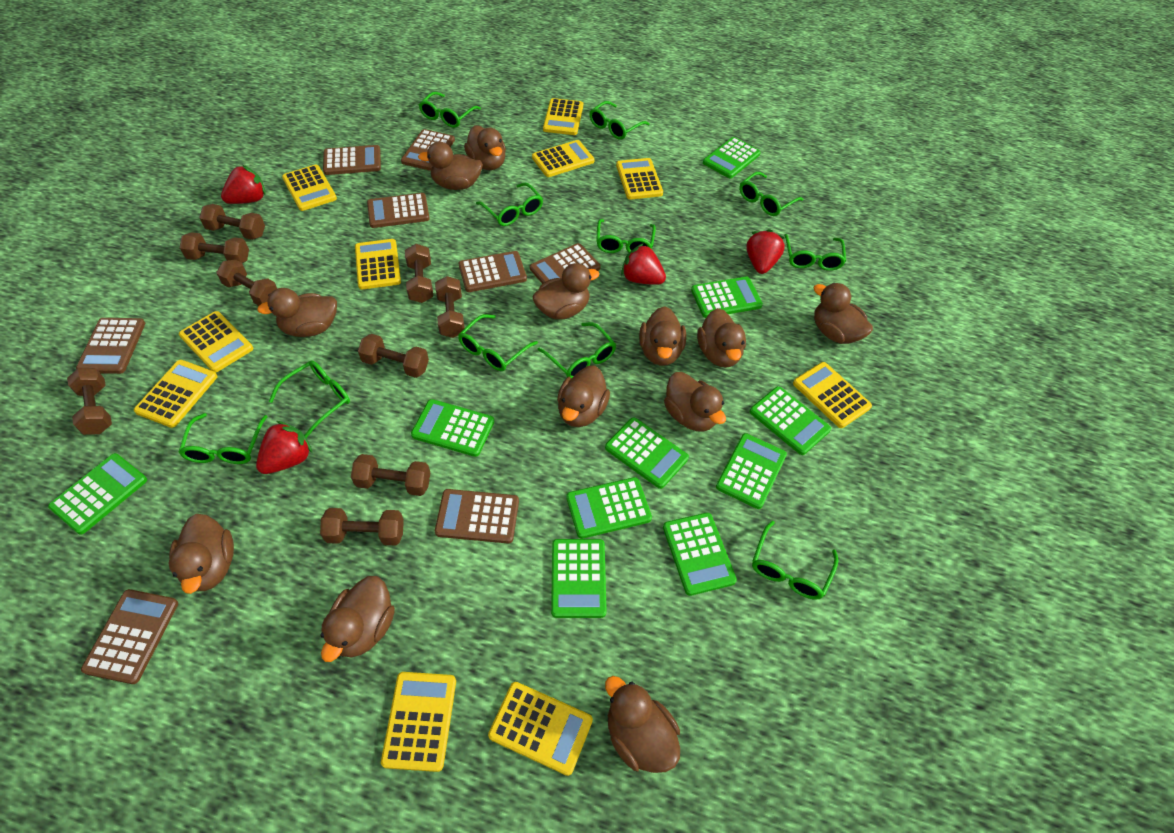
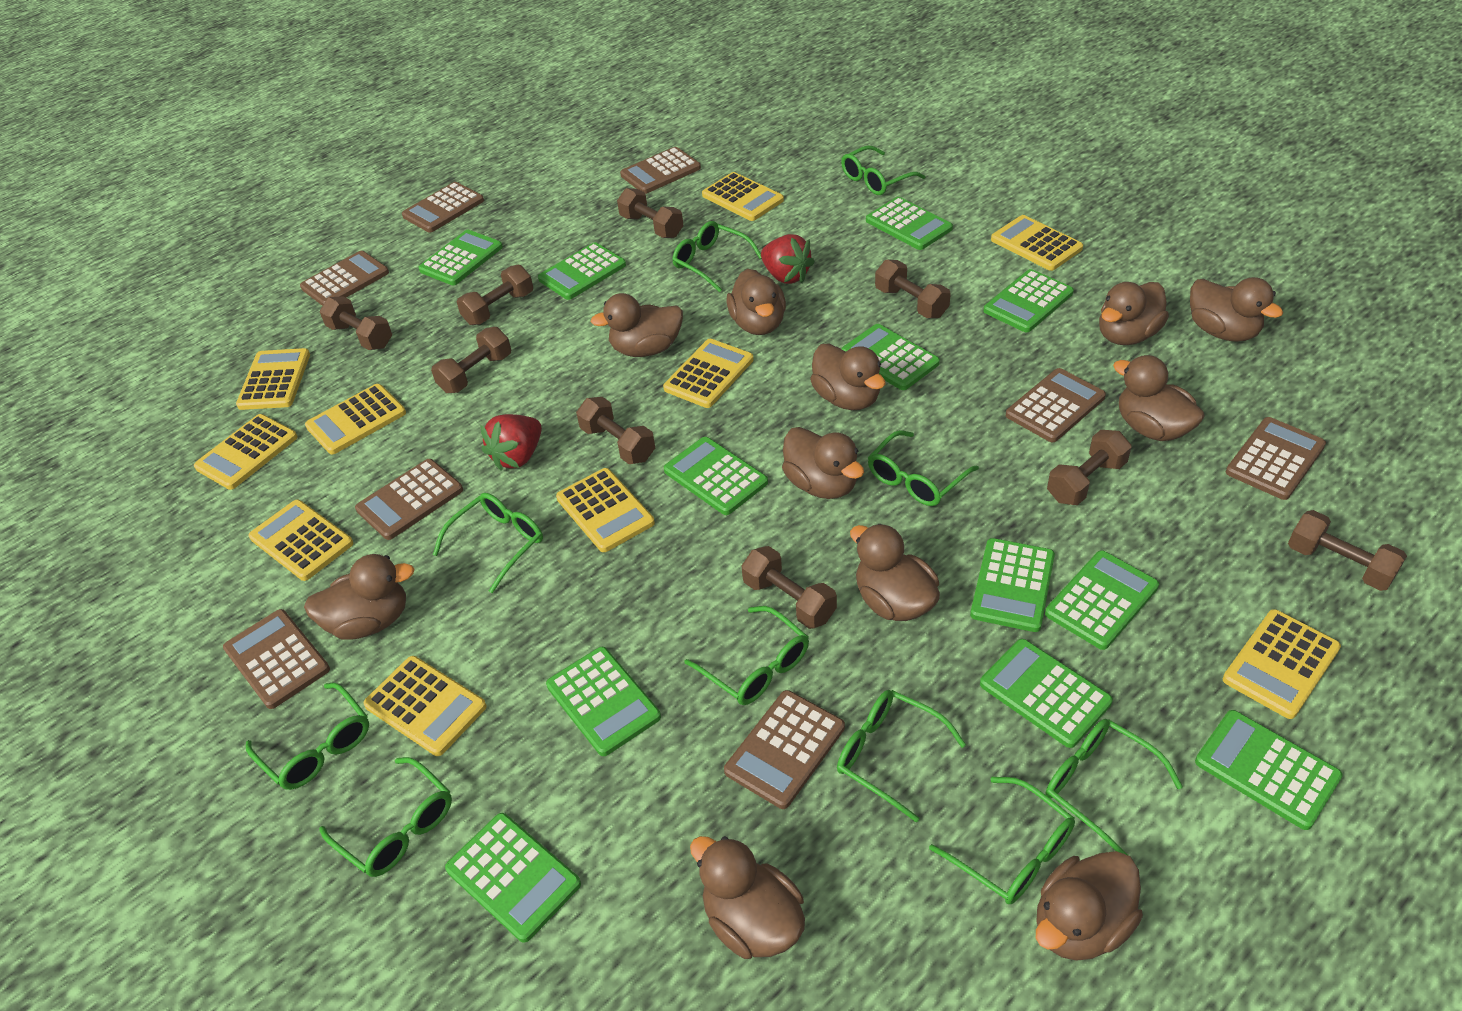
brown duck: 12 -> 11
green calculator: 10 -> 12
green glasses: 11 -> 10
red strawberry: 4 -> 2

